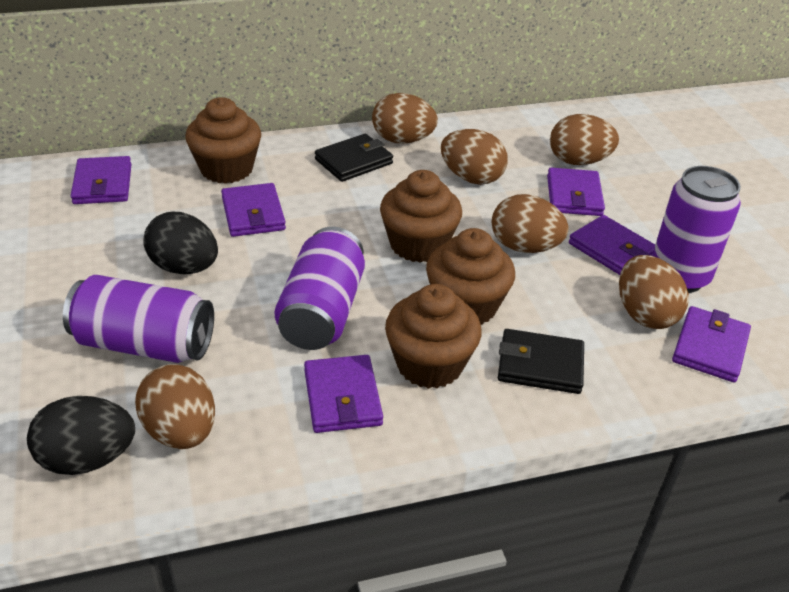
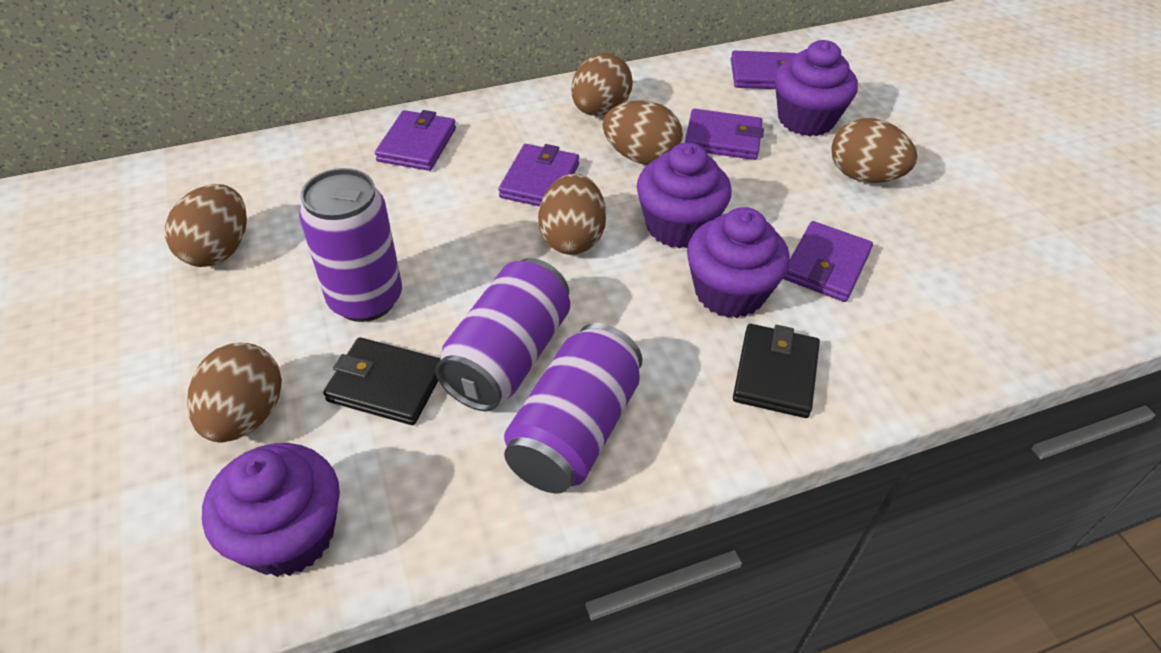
black egg: 2 -> 0
brown cupcake: 4 -> 0
purple cupcake: 0 -> 4
purple wallet: 6 -> 5

